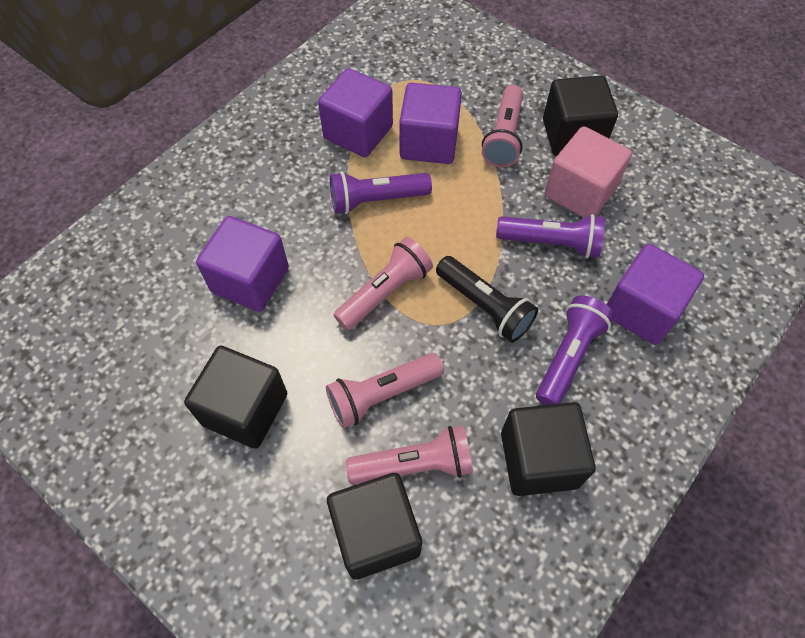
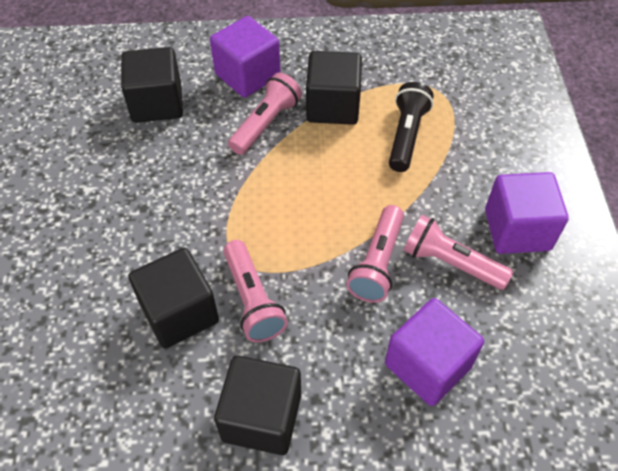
pink cube: 1 -> 0
purple cube: 4 -> 3
purple flashlight: 3 -> 0

